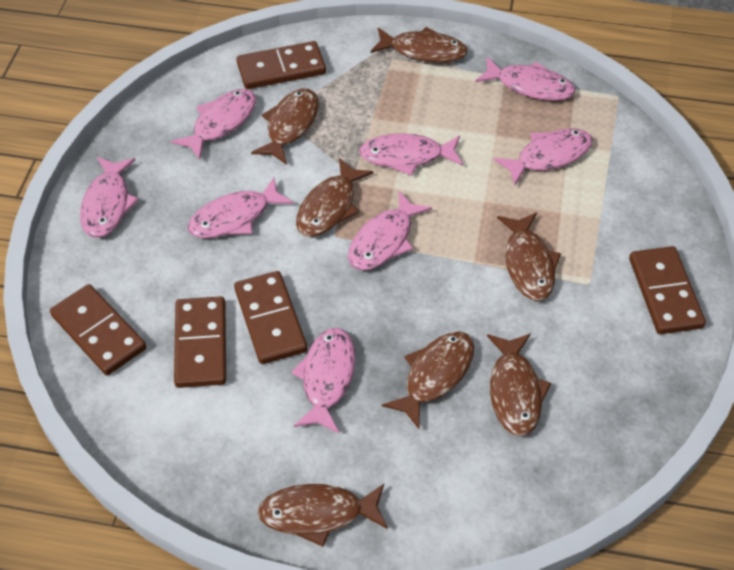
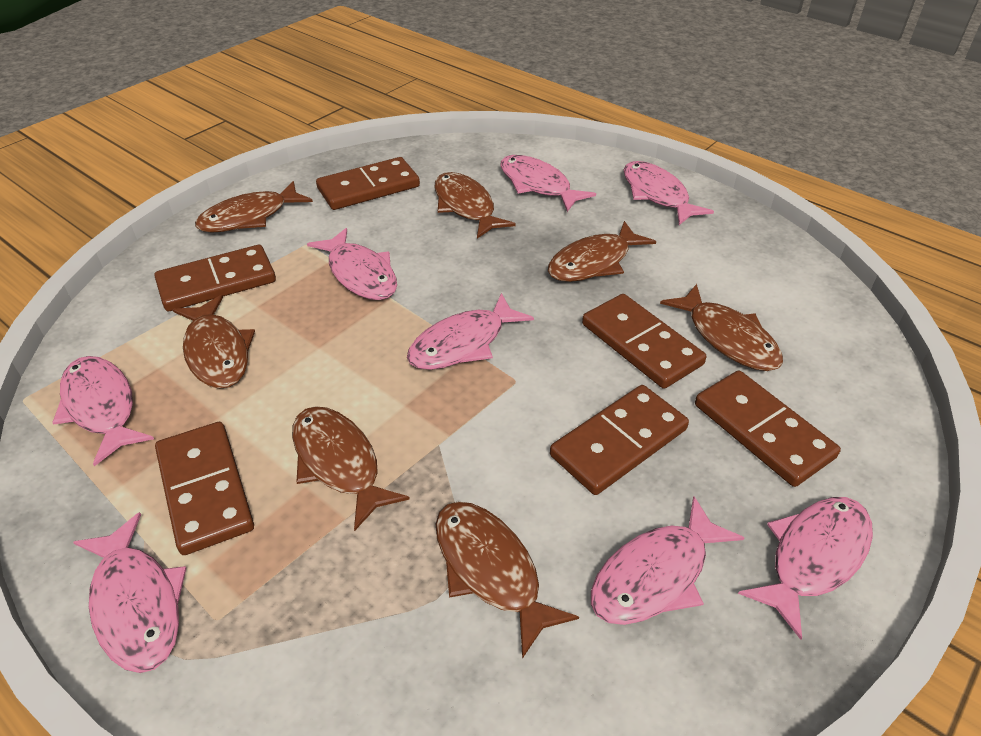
brown domino: 5 -> 6

